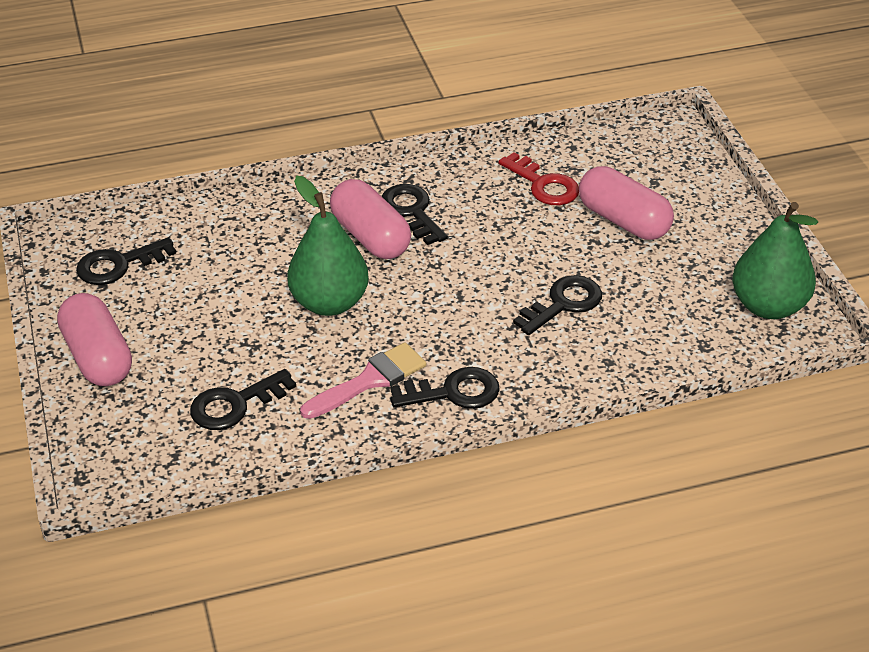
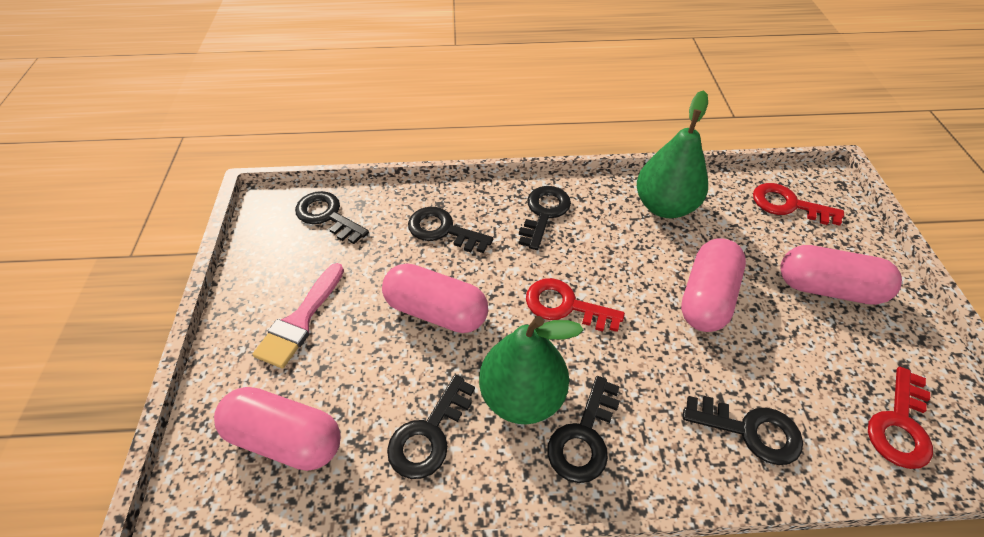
black key: 5 -> 6
pink capsule: 3 -> 4
red key: 1 -> 3

